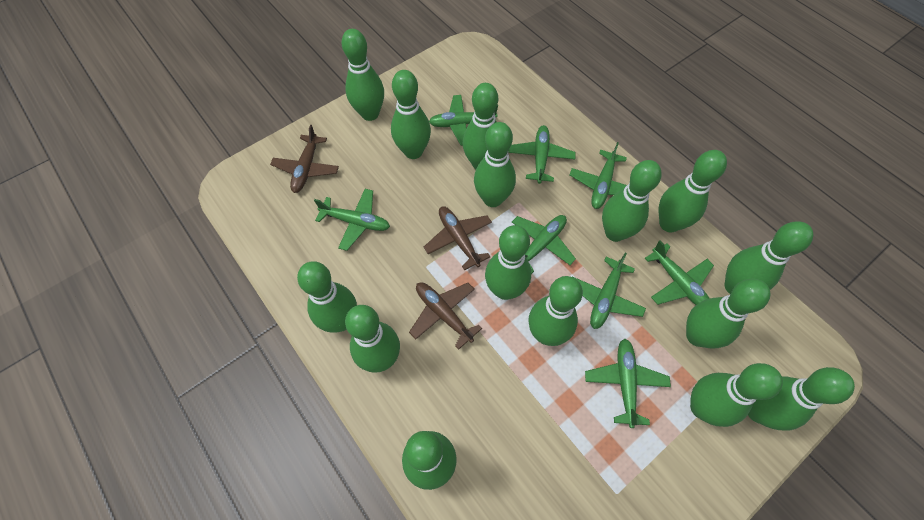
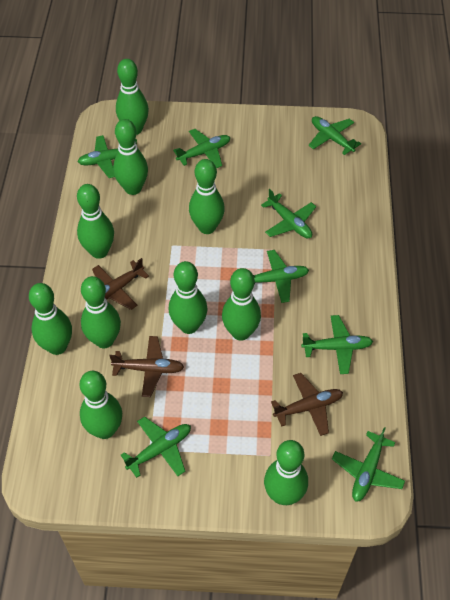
green bowling pin: 15 -> 10

